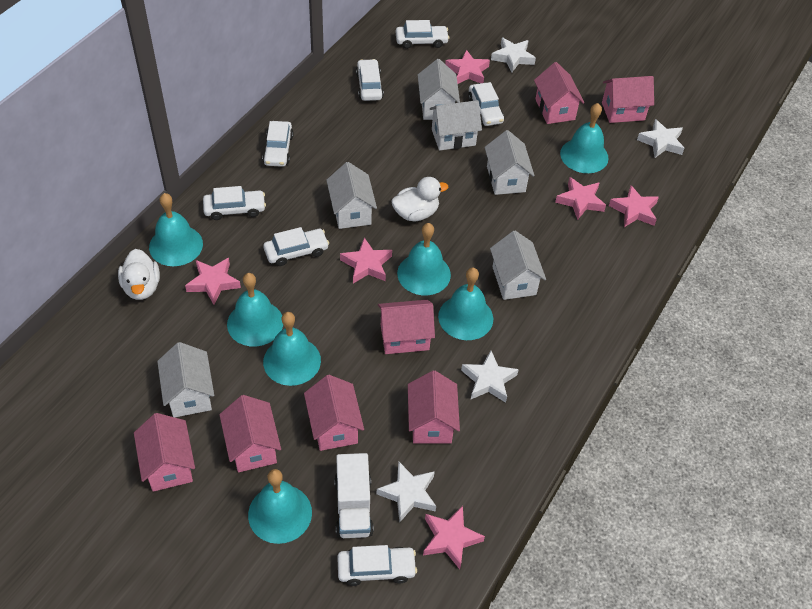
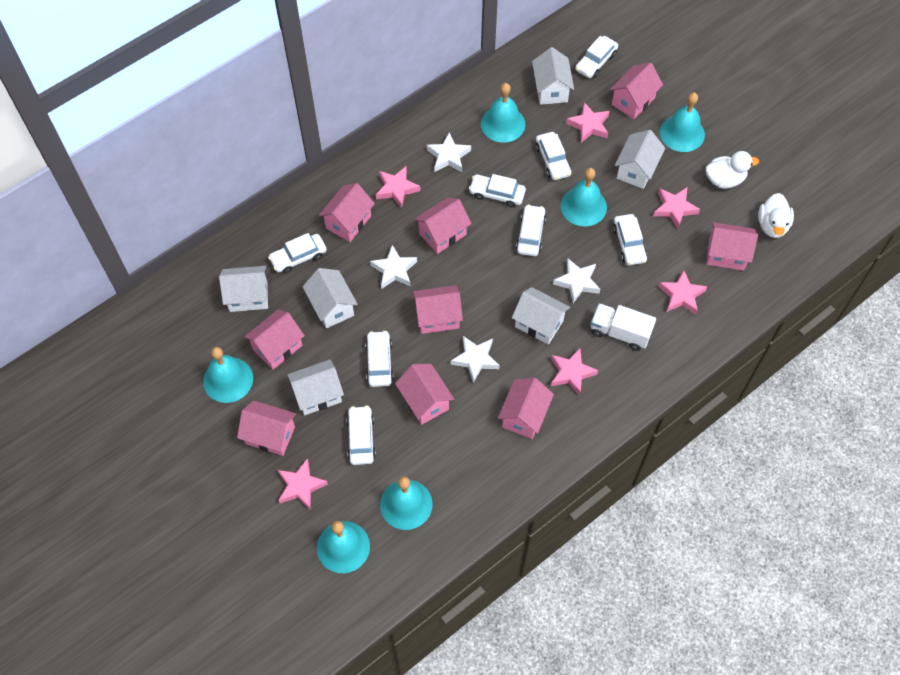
pink house: 7 -> 9
turquoise bell: 7 -> 6
white car: 7 -> 8

